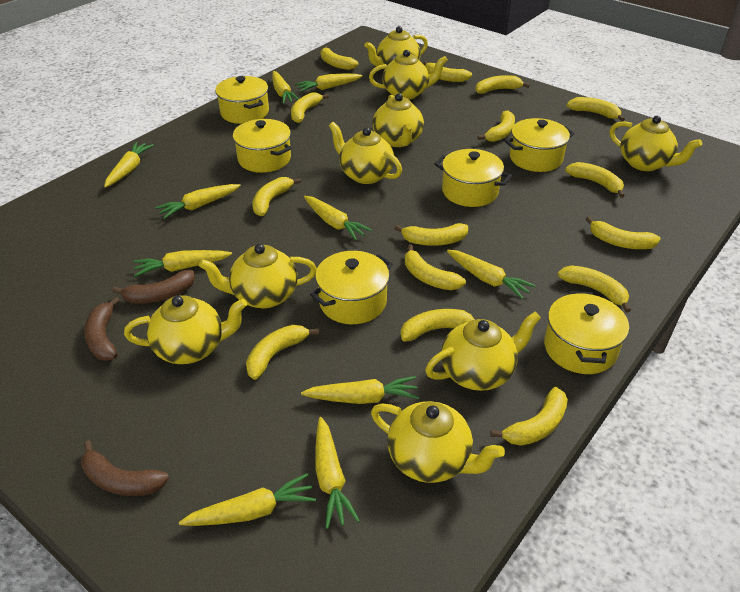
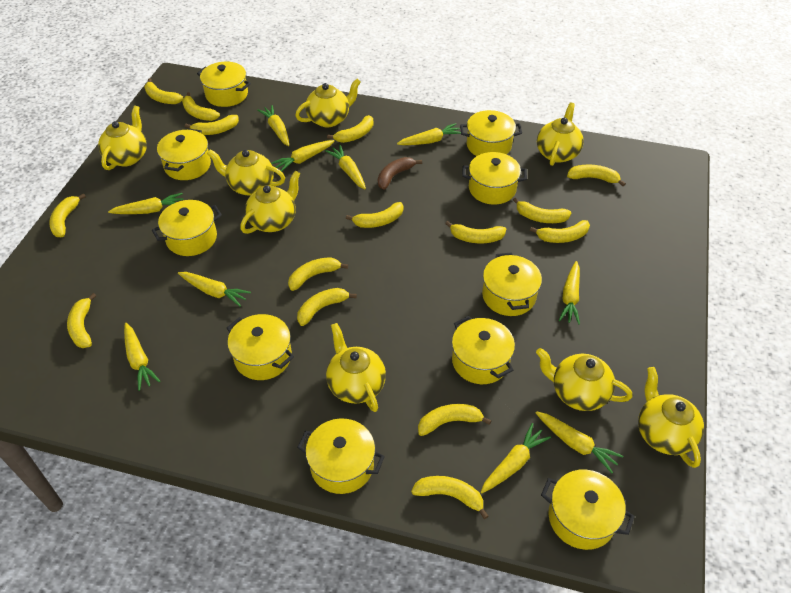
brown banana: 3 -> 1
yellow pot: 6 -> 10
yellow teapot: 9 -> 8

